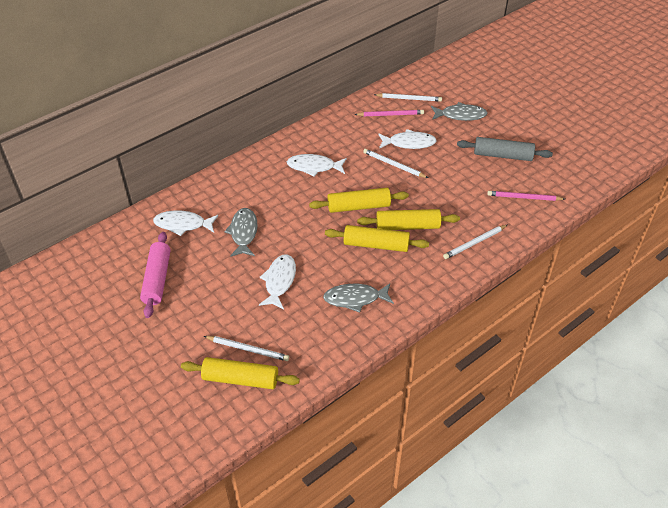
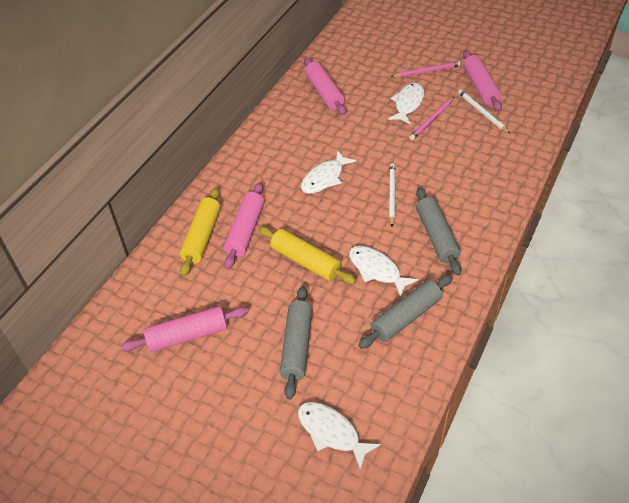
grey fish: 3 -> 0
grey rolling pin: 1 -> 3
pink rolling pin: 1 -> 4
white pencil: 4 -> 2
yellow rolling pin: 4 -> 2

